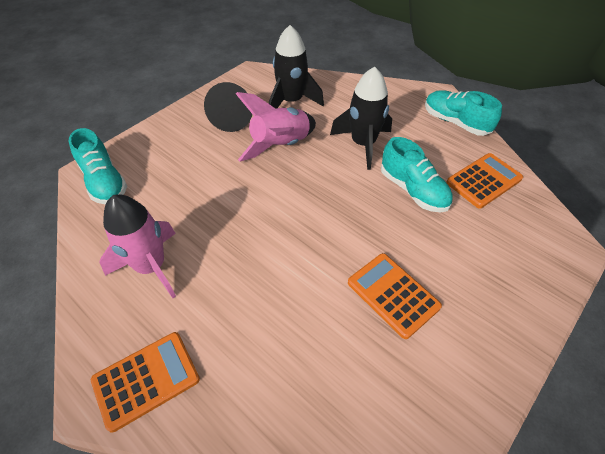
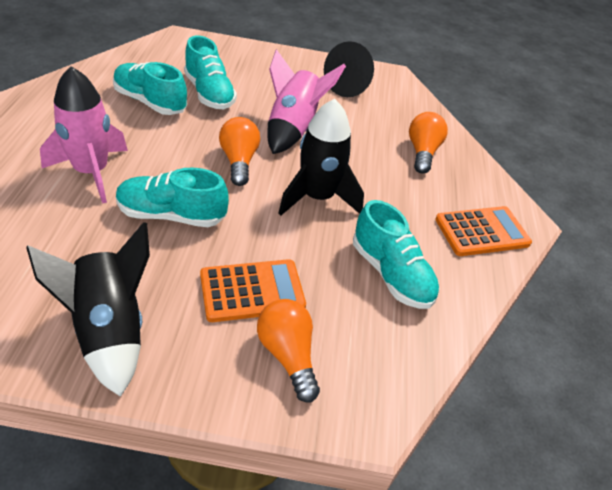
orange calculator: 3 -> 2
orange light bulb: 0 -> 3
turquoise shoe: 3 -> 4

